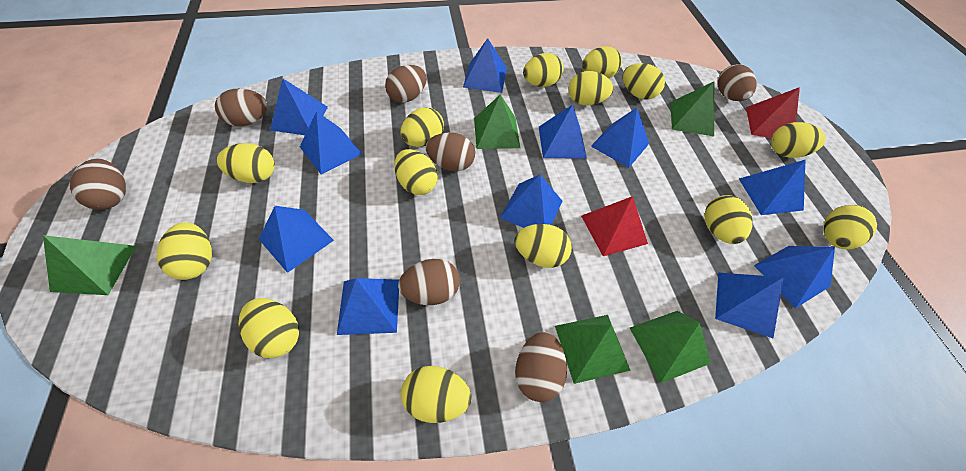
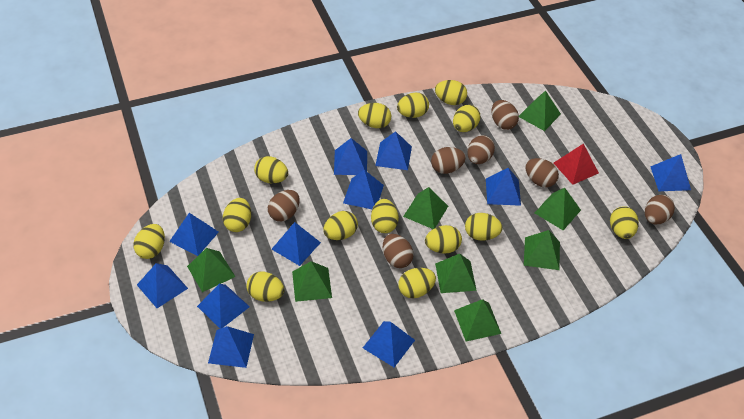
green pyramid: 5 -> 8
red pyramid: 2 -> 1

